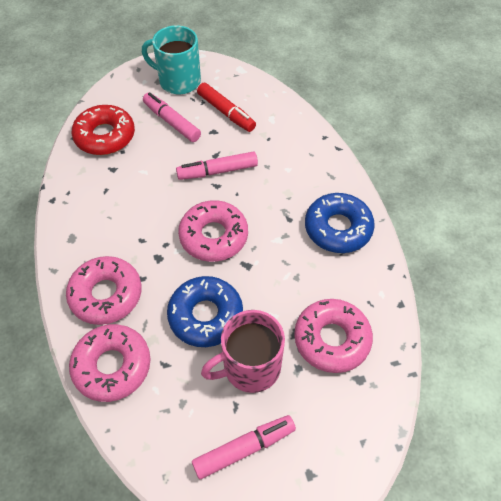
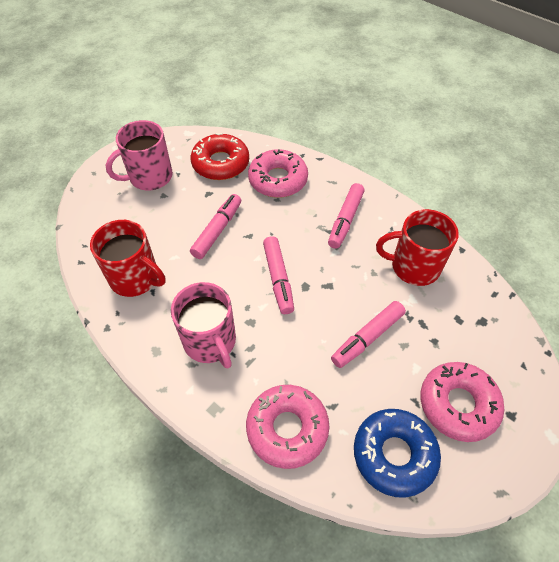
blue donut: 2 -> 1
pink donut: 4 -> 3
pink marker: 3 -> 4
pink mug: 1 -> 2
red marker: 1 -> 0
red mug: 0 -> 2
turquoise mug: 1 -> 0

